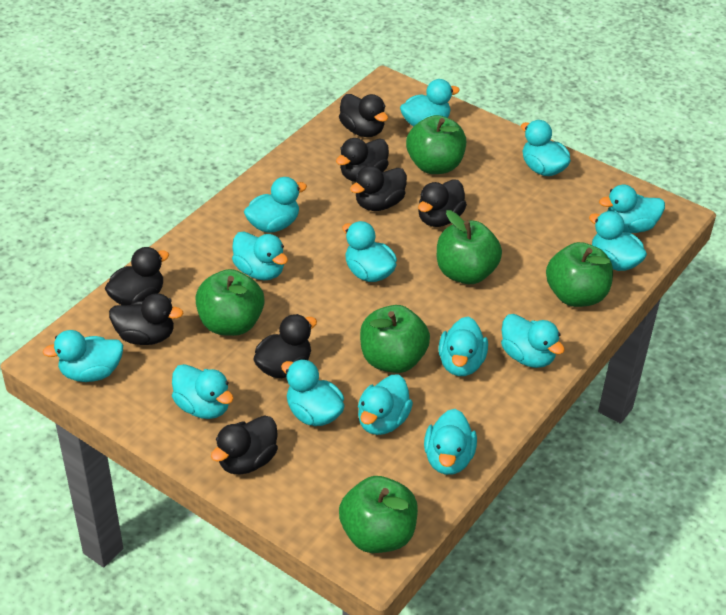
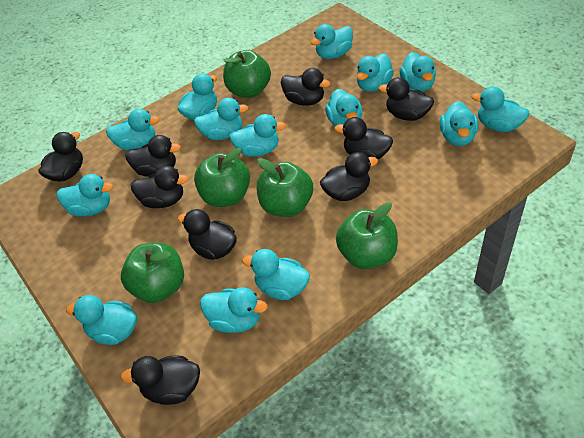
black duck: 8 -> 9
green apple: 6 -> 5

